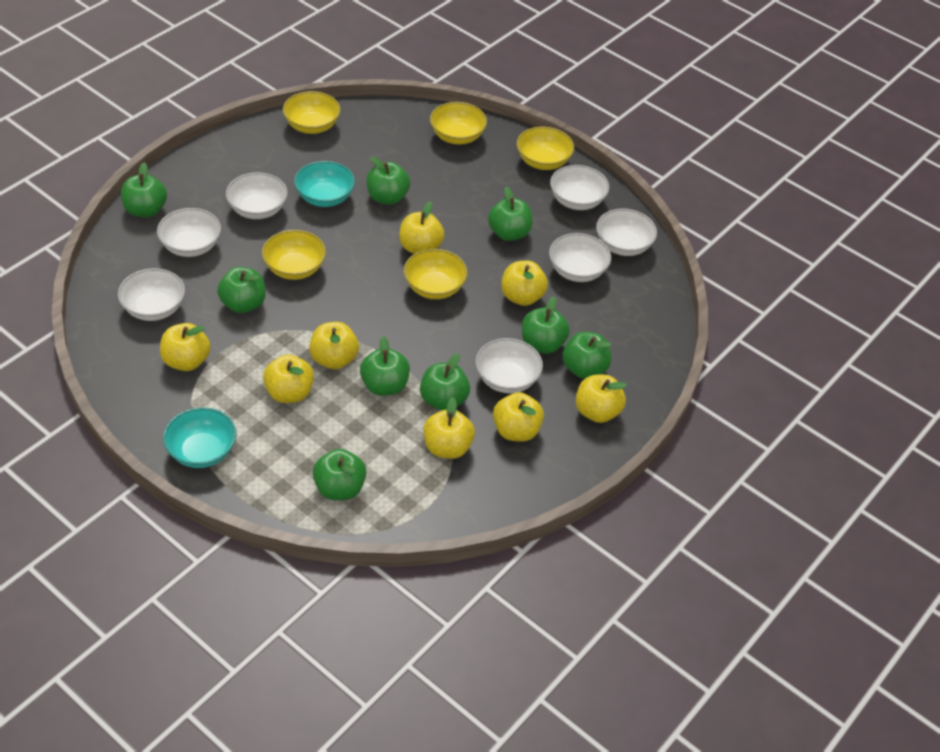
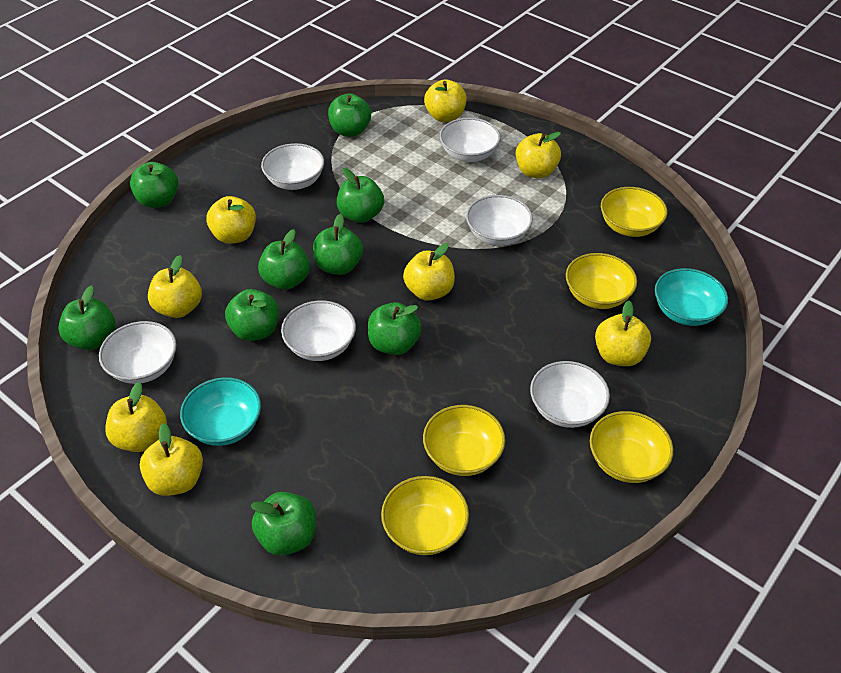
white bowl: 7 -> 6

